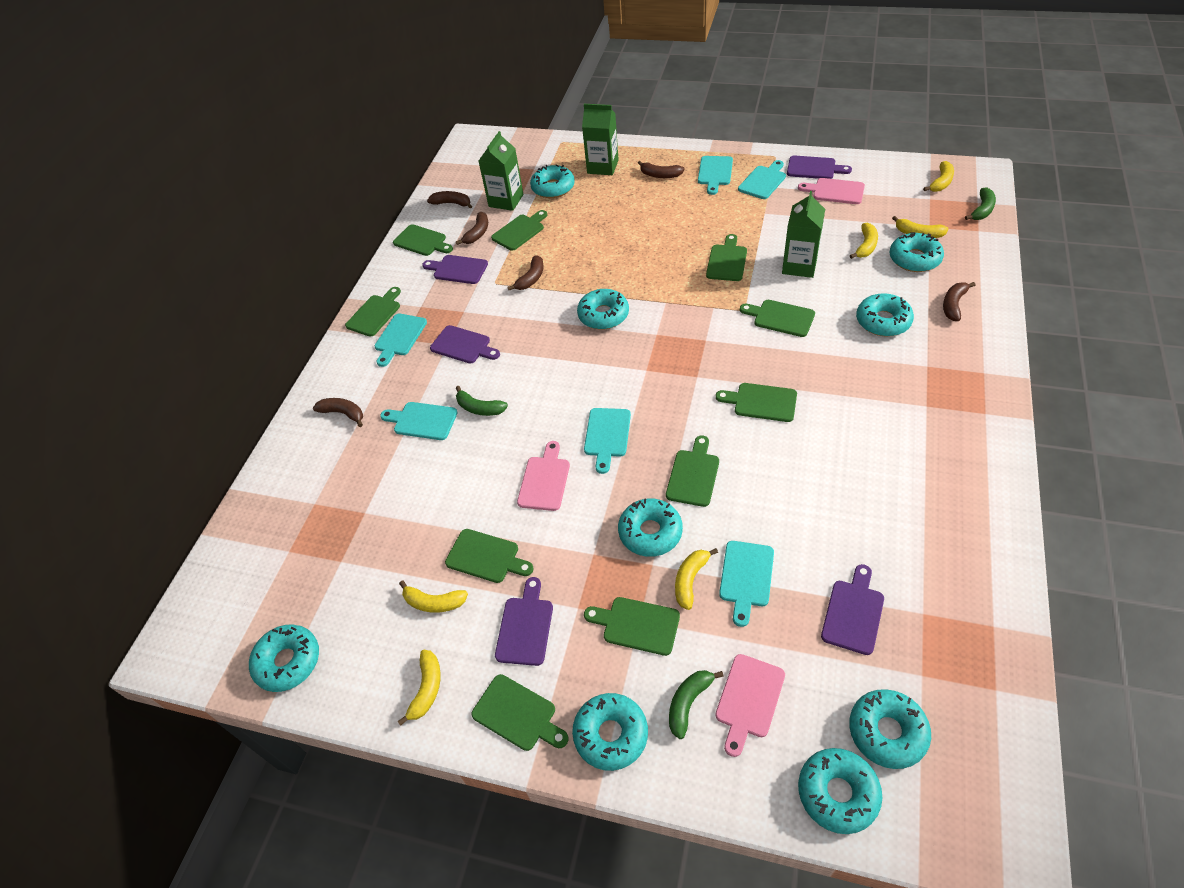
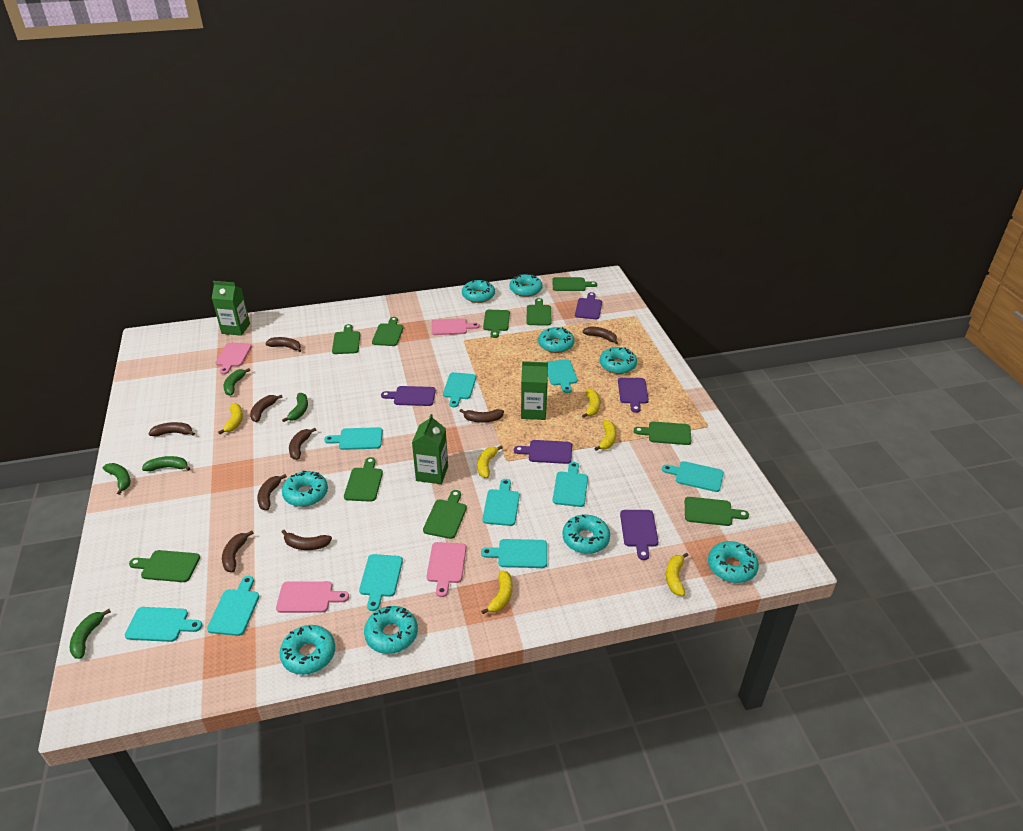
brown banana: 6 -> 9
green banana: 3 -> 5
pink cutting board: 3 -> 4
turquoise cutting board: 6 -> 10

